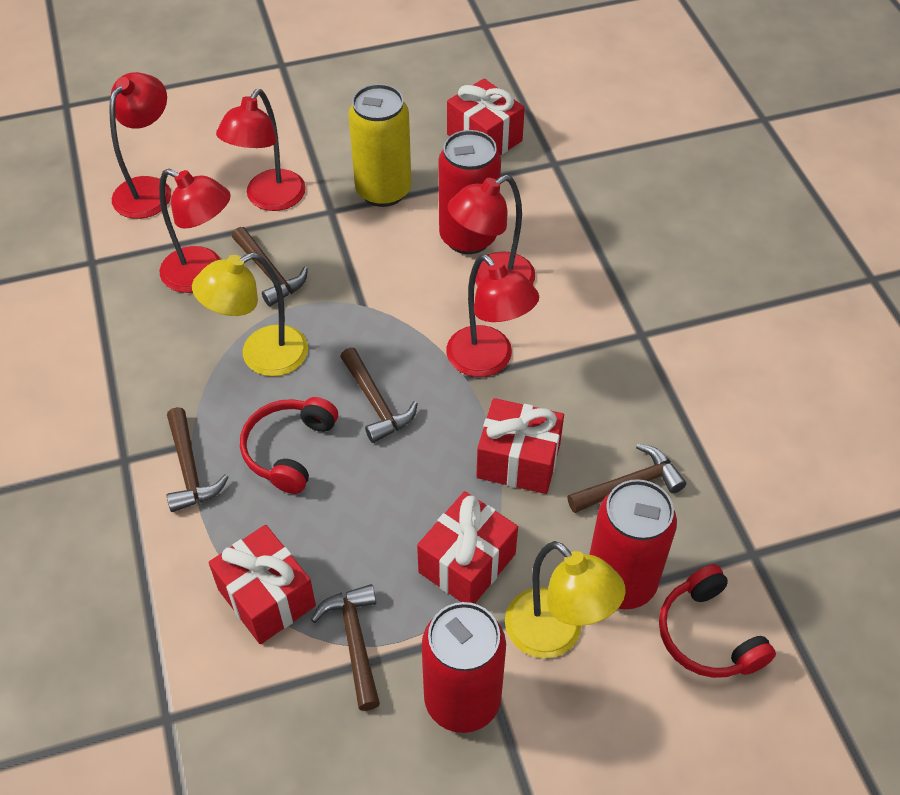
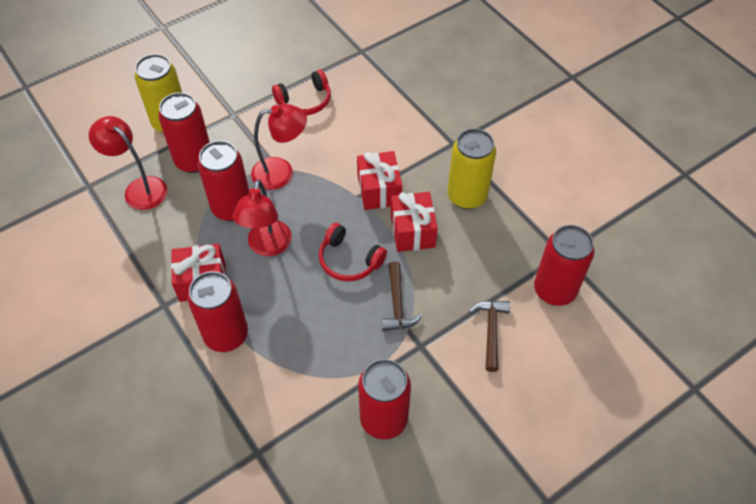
brown hammer: 5 -> 2
red can: 3 -> 5
red gift: 4 -> 3
red lamp: 5 -> 3
yellow can: 1 -> 2
yellow lamp: 2 -> 0

